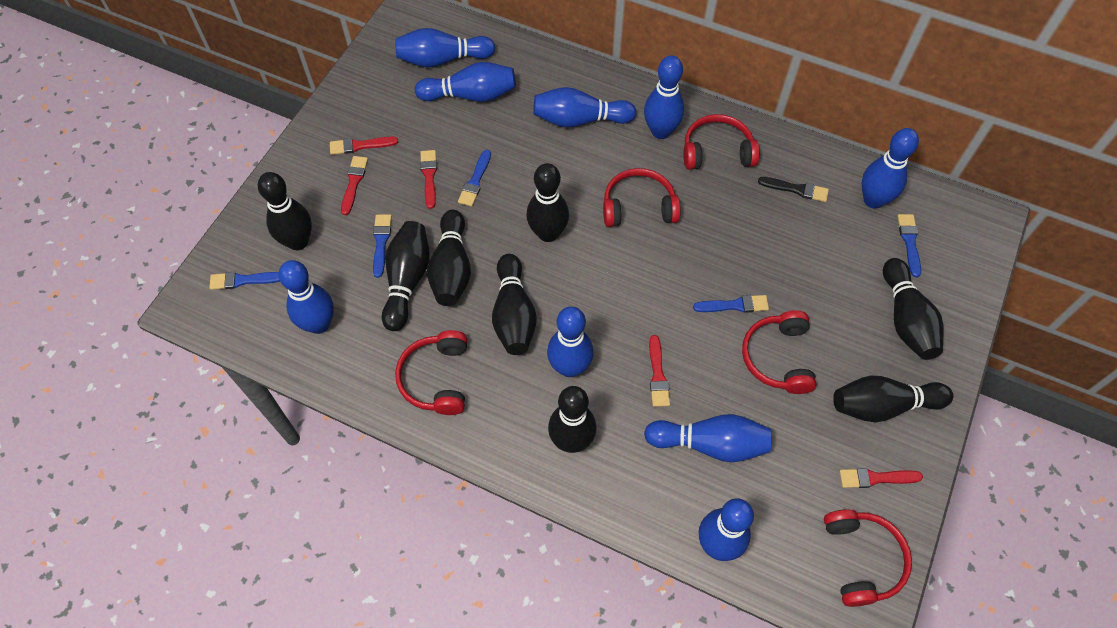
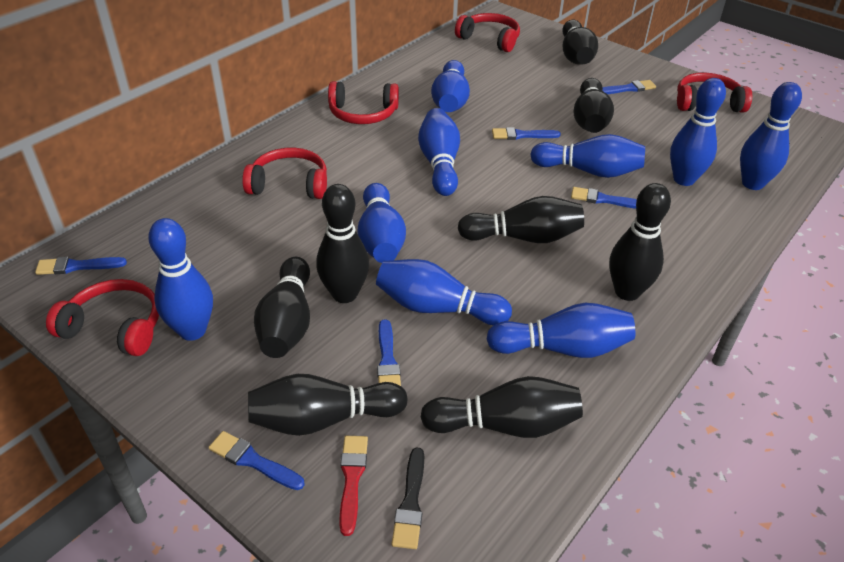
blue brush: 5 -> 6
red brush: 5 -> 1

